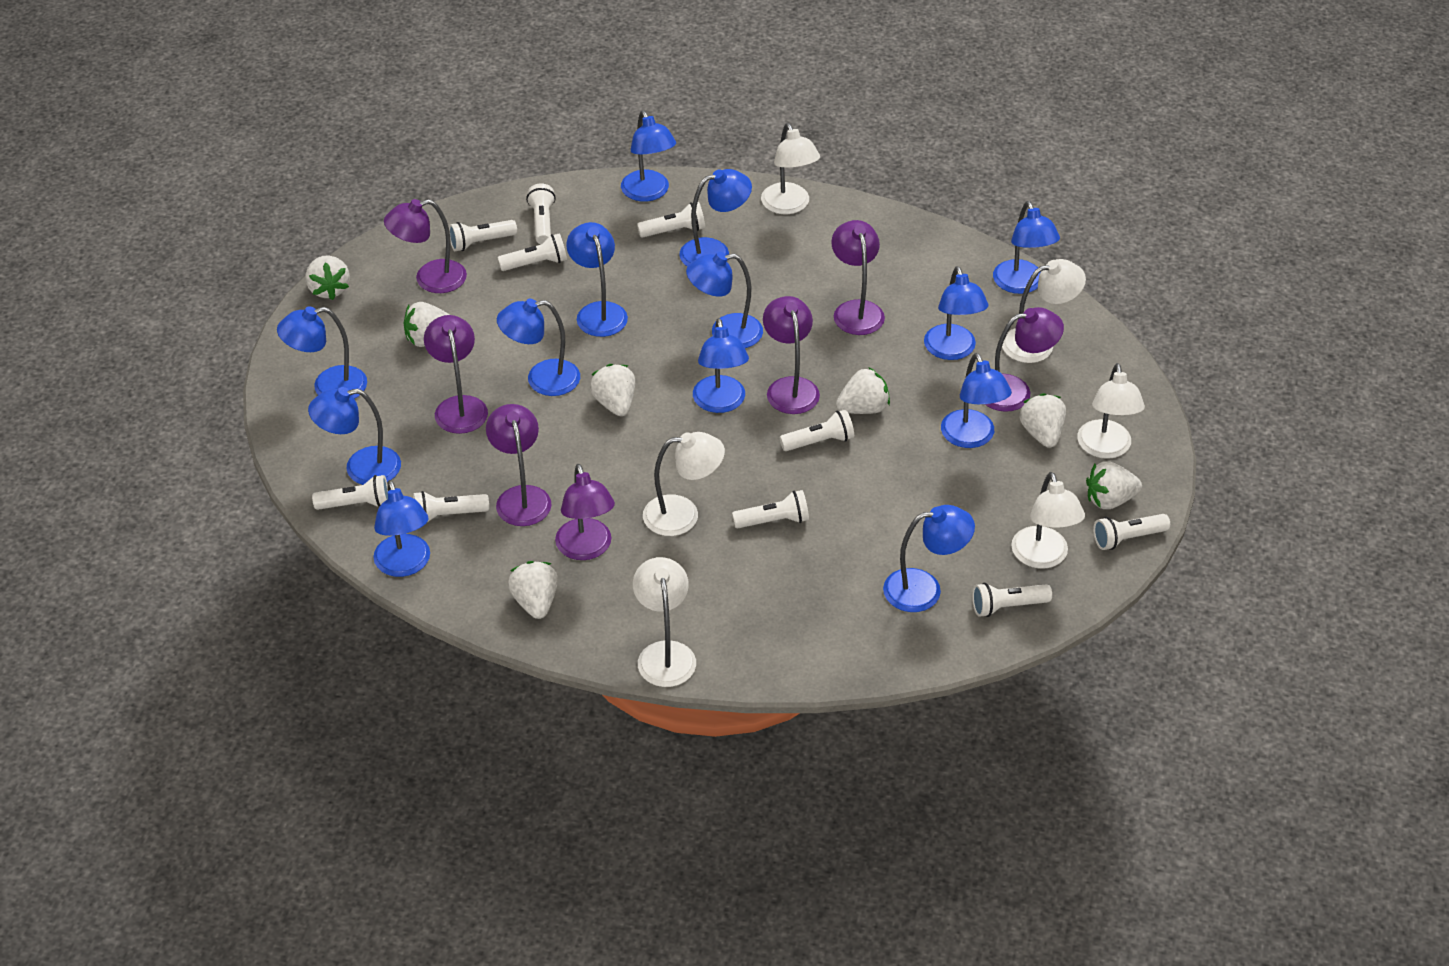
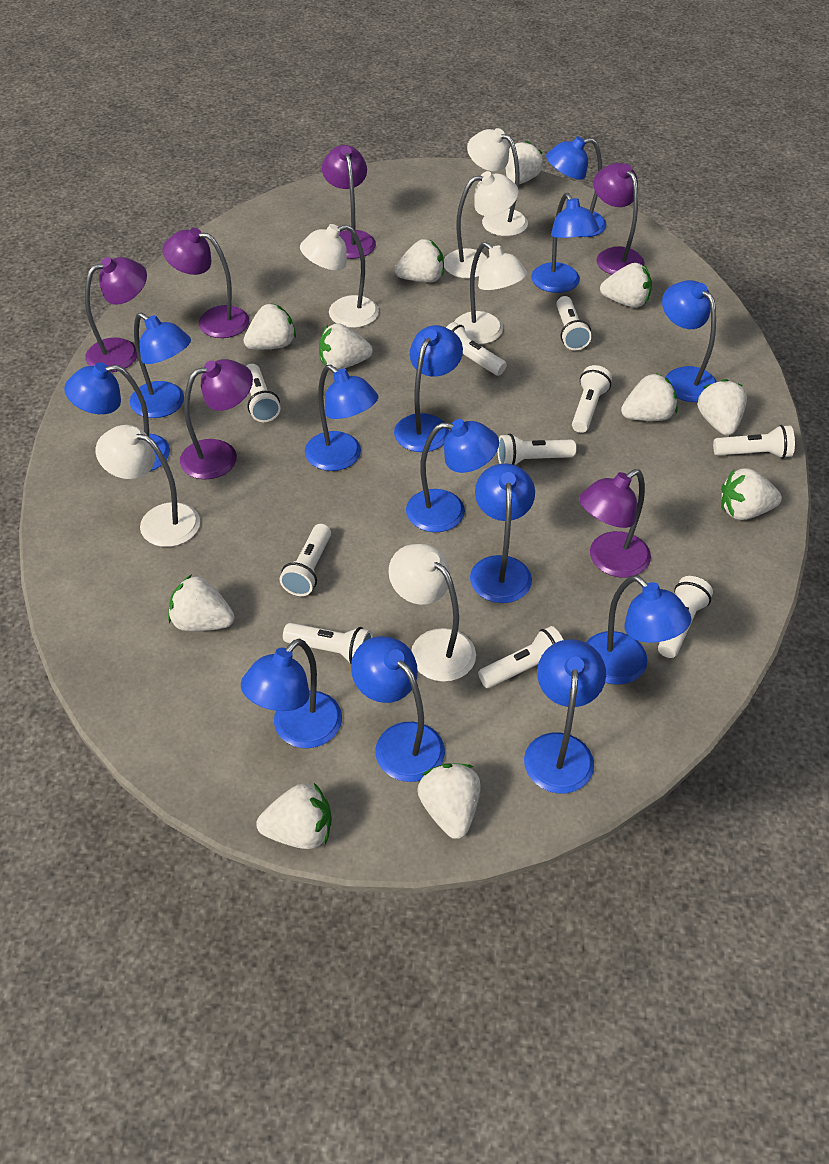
purple lamp: 7 -> 6
white strawberry: 7 -> 11

